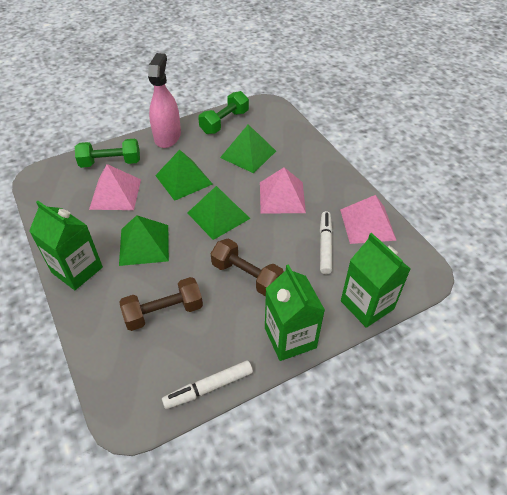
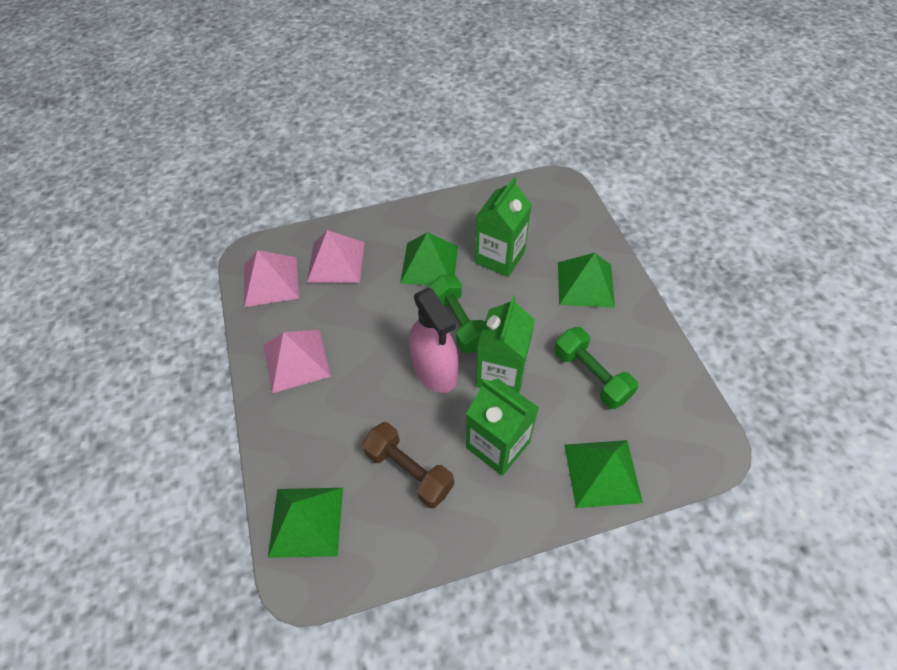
brown dumbbell: 2 -> 1
white marker: 2 -> 0

